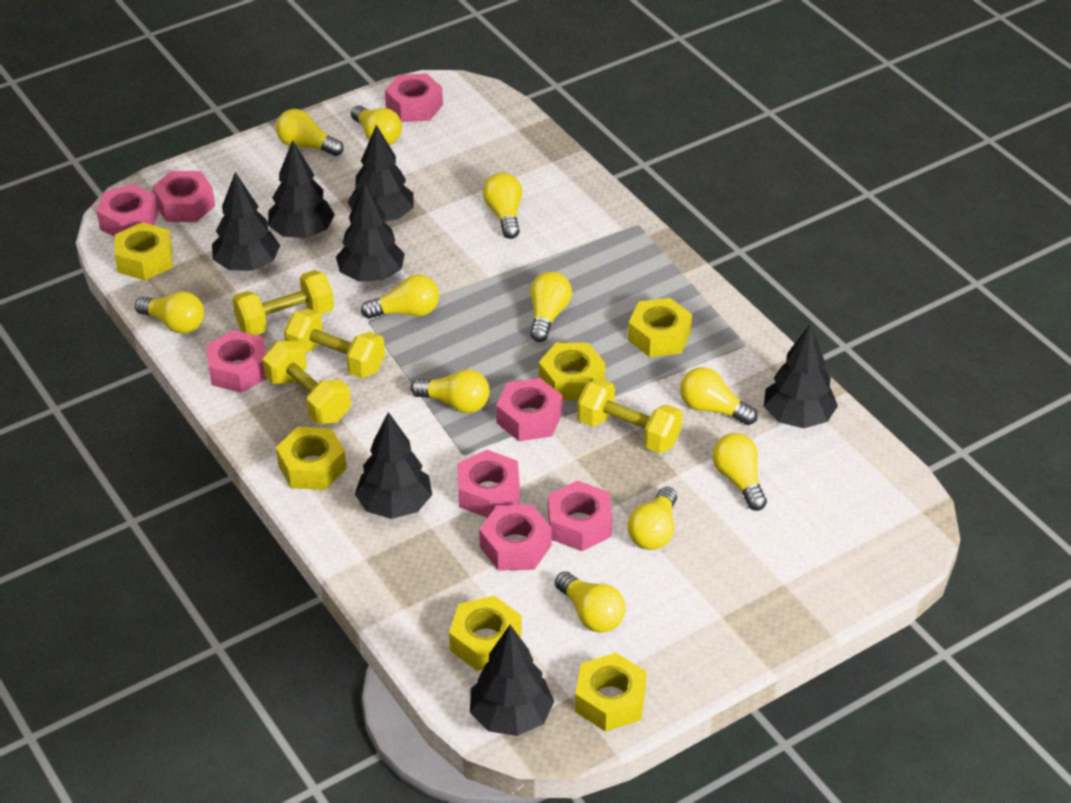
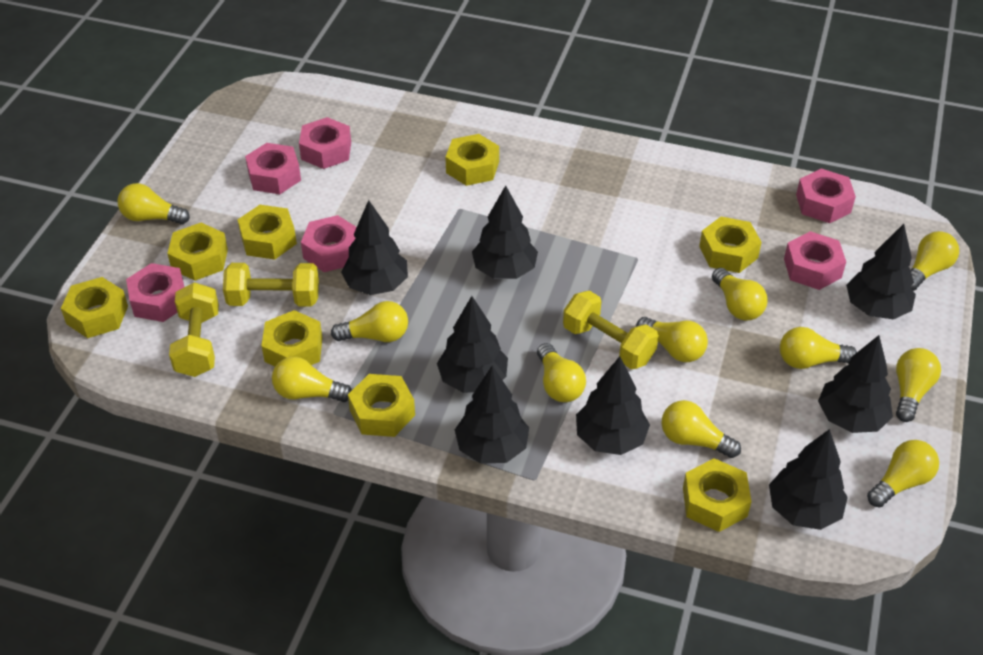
black tree: 7 -> 8
pink nut: 8 -> 6
yellow dumbbell: 4 -> 3
yellow nut: 6 -> 8

